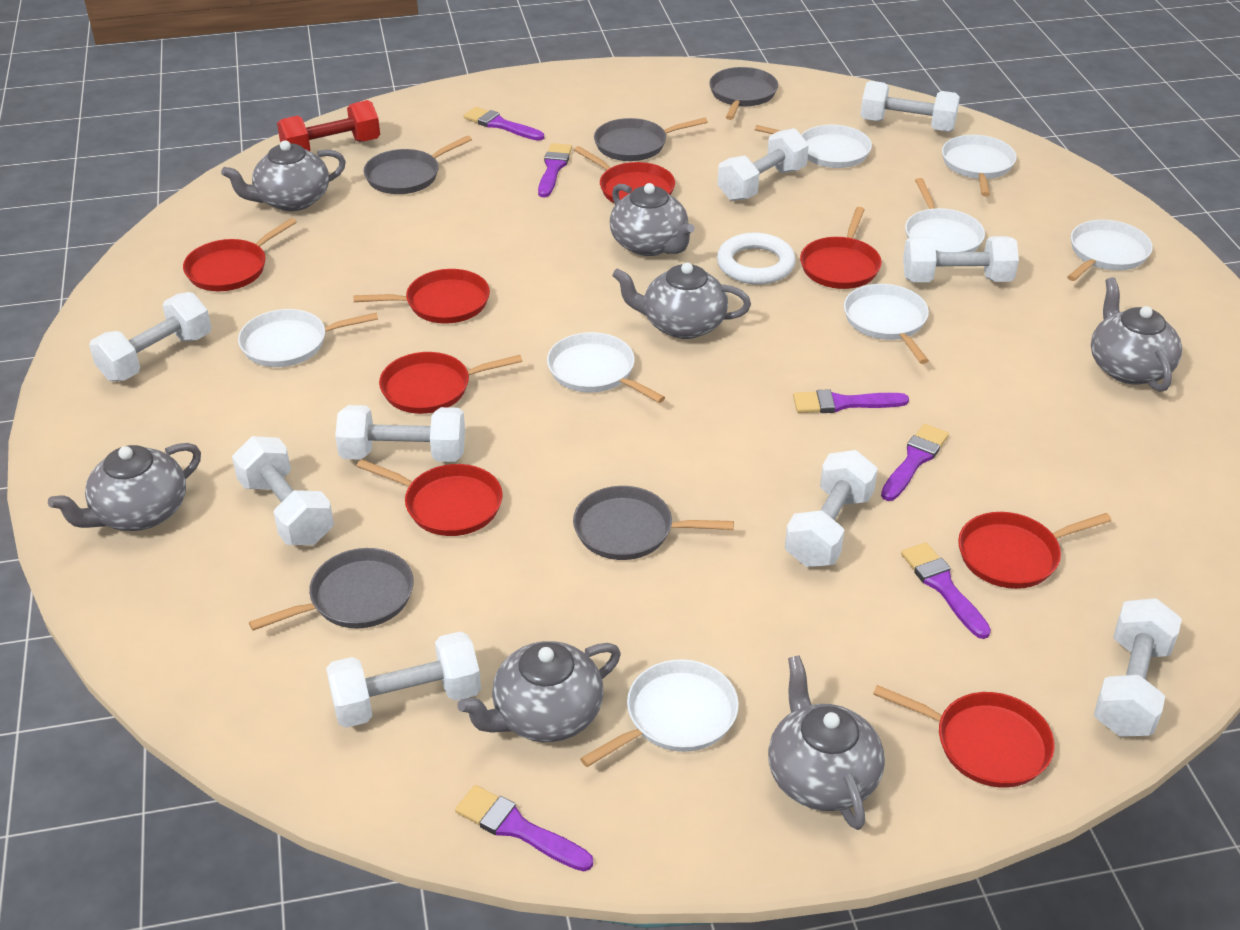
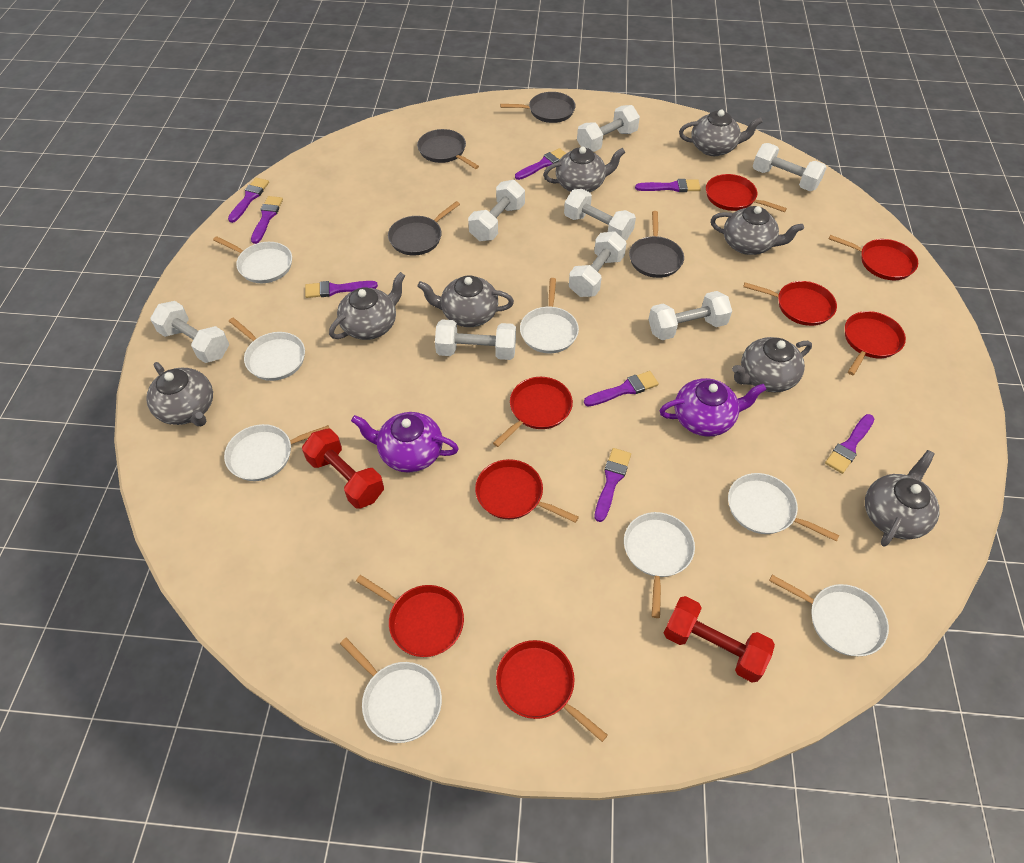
grey pan: 5 -> 4
grey teapot: 7 -> 8
purple brush: 6 -> 8
purple teapot: 0 -> 2
red dumbbell: 1 -> 2
white dumbbell: 9 -> 8
white ring: 1 -> 0

